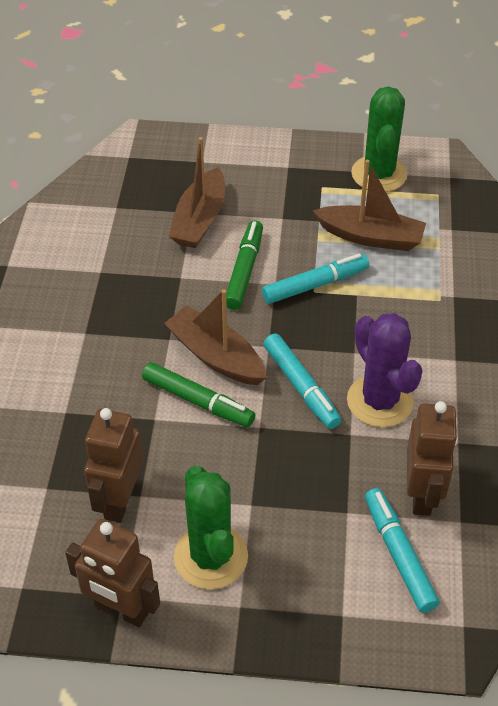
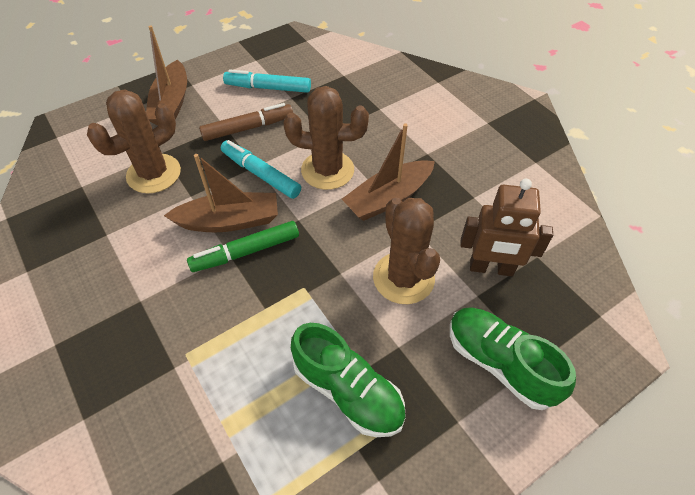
brown cactus: 0 -> 3
brown marker: 0 -> 1
brown robot: 3 -> 1
green cactus: 2 -> 0
green marker: 2 -> 1
green shoe: 0 -> 2
purple cactus: 1 -> 0
turquoise marker: 3 -> 2

